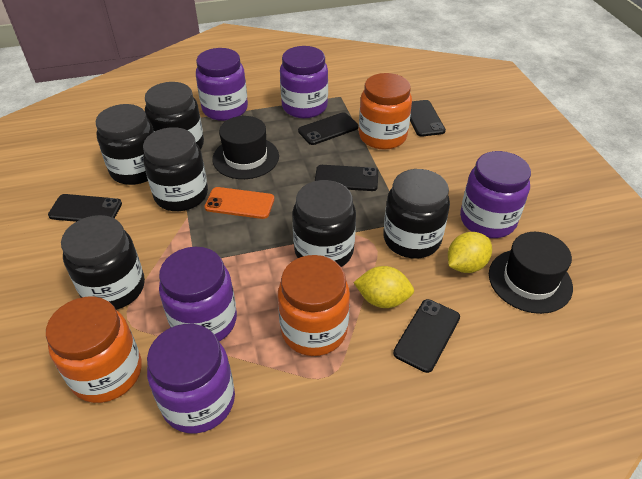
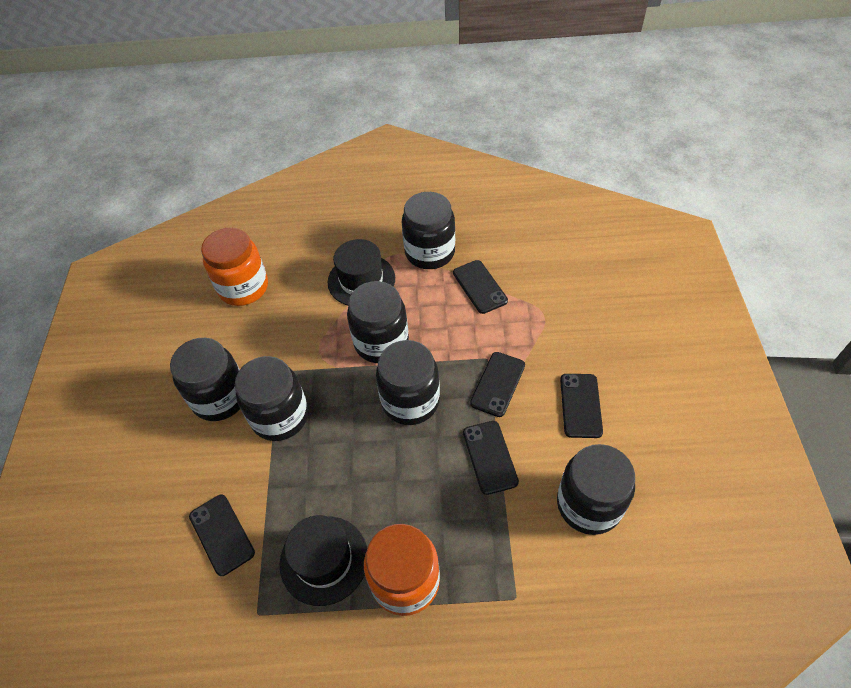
orange jar: 3 -> 2
orange phone: 1 -> 0
purple jar: 5 -> 0
yellow lemon: 2 -> 0

